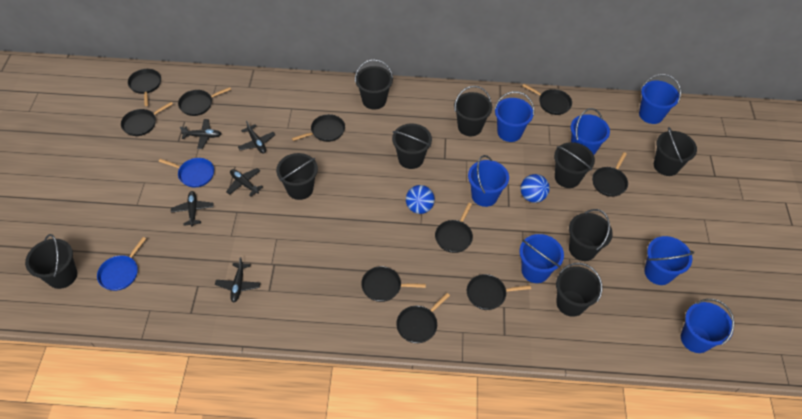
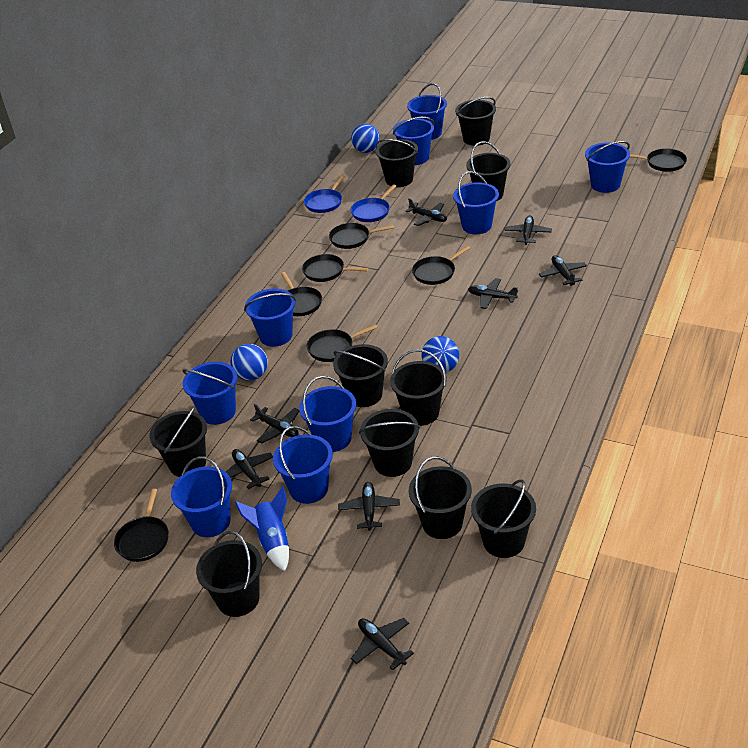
black bucket: 9 -> 10
black pan: 10 -> 7
black plane: 5 -> 8
blue ball: 2 -> 3
blue bucket: 7 -> 9
blue rocket: 0 -> 1

